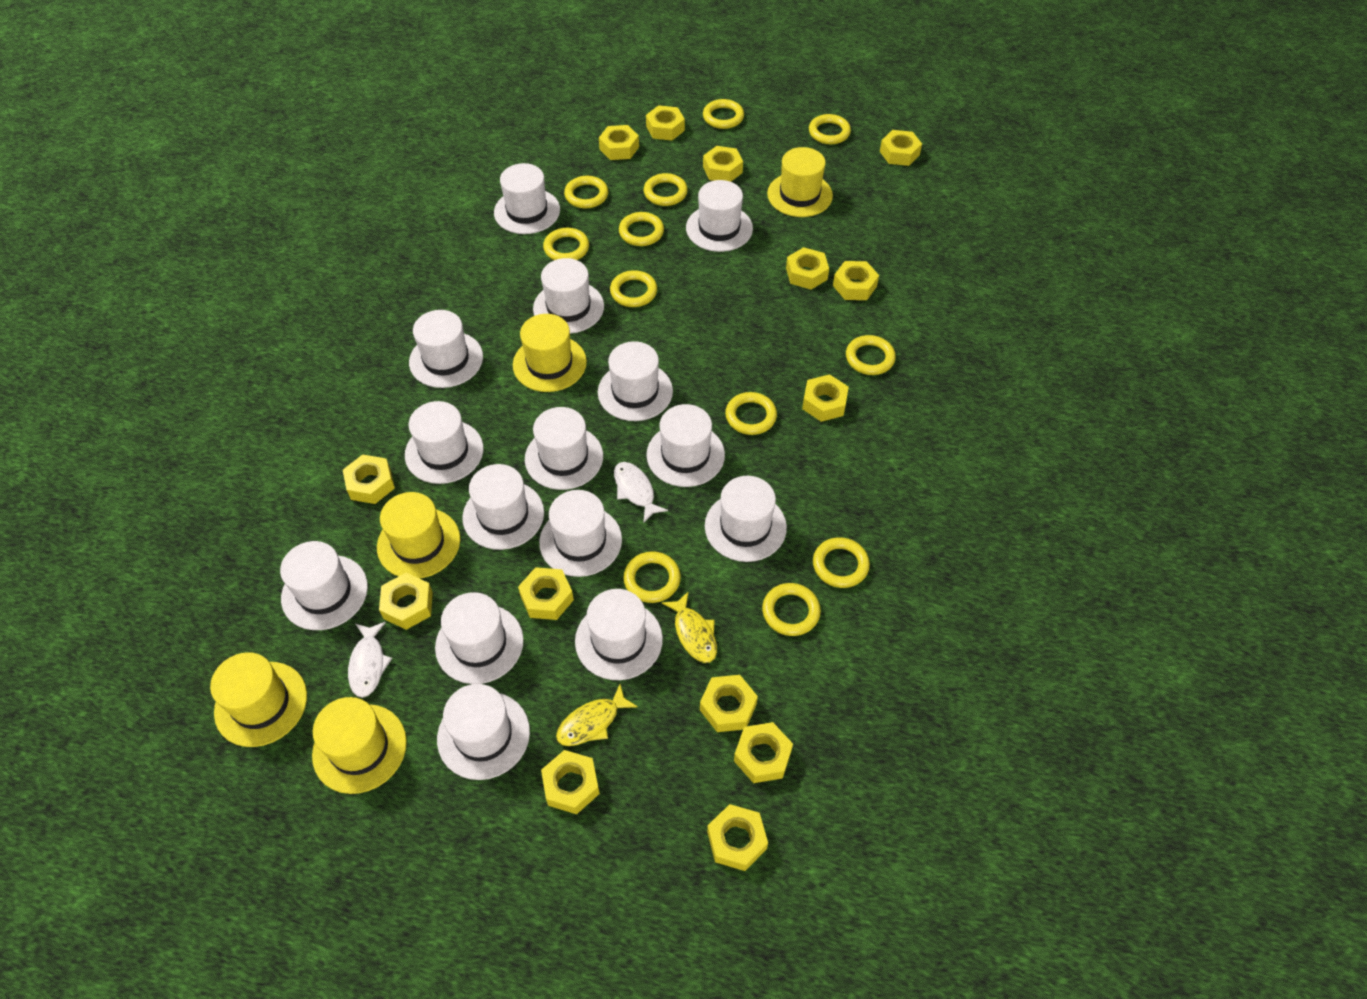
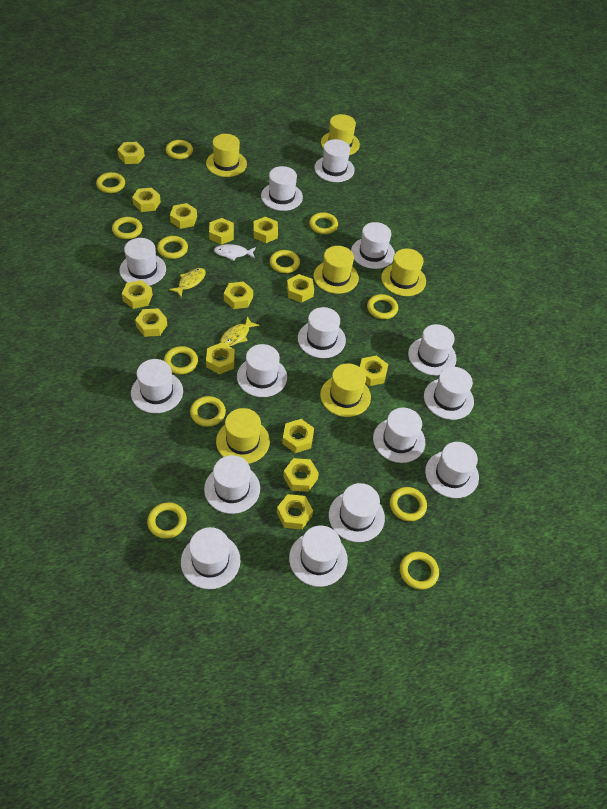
white fish: 2 -> 1
yellow hat: 5 -> 6

